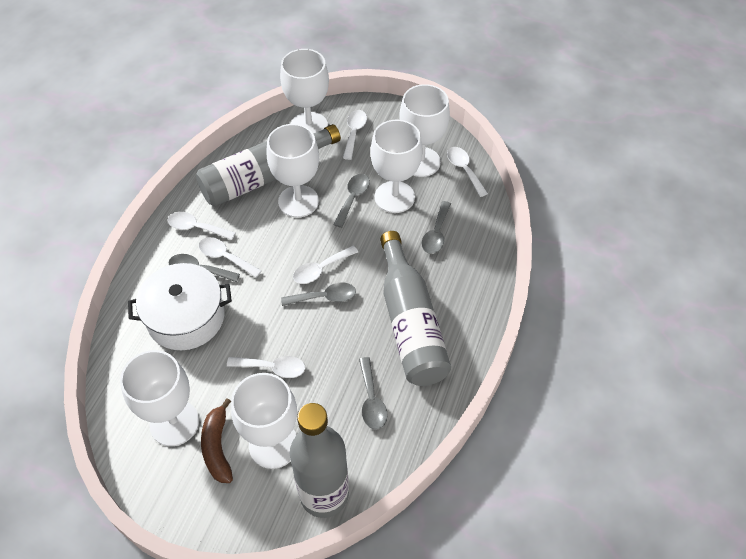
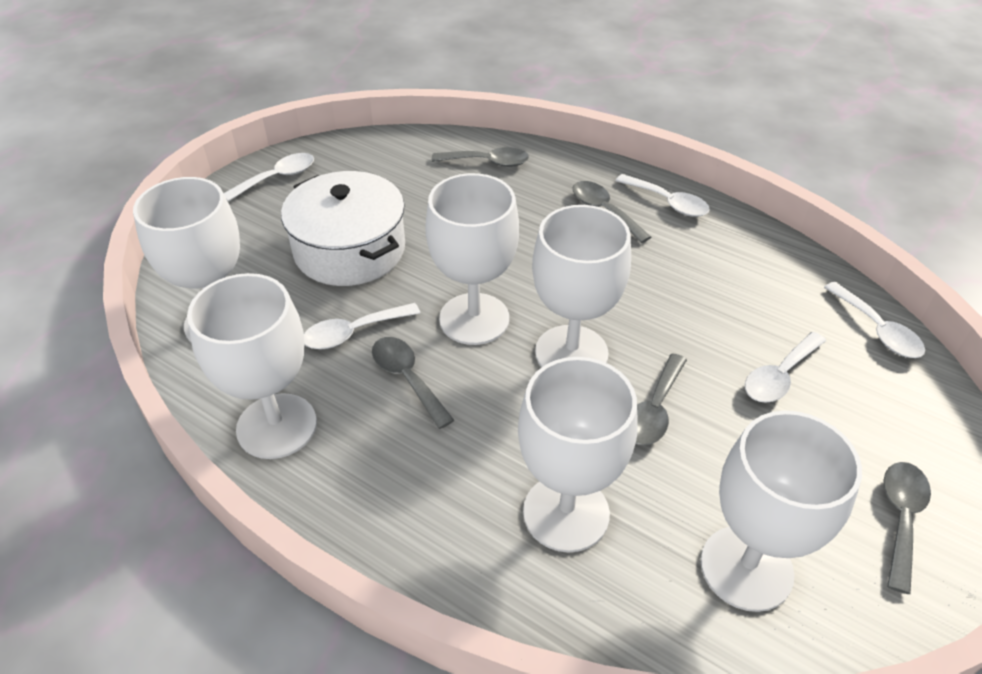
brown banana: 1 -> 0
grey bottle: 3 -> 0
white spoon: 6 -> 5

